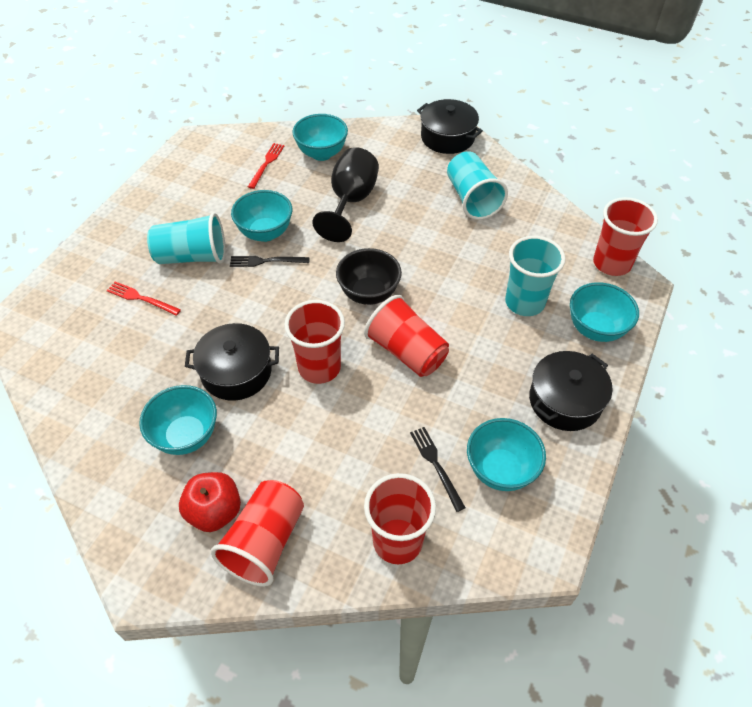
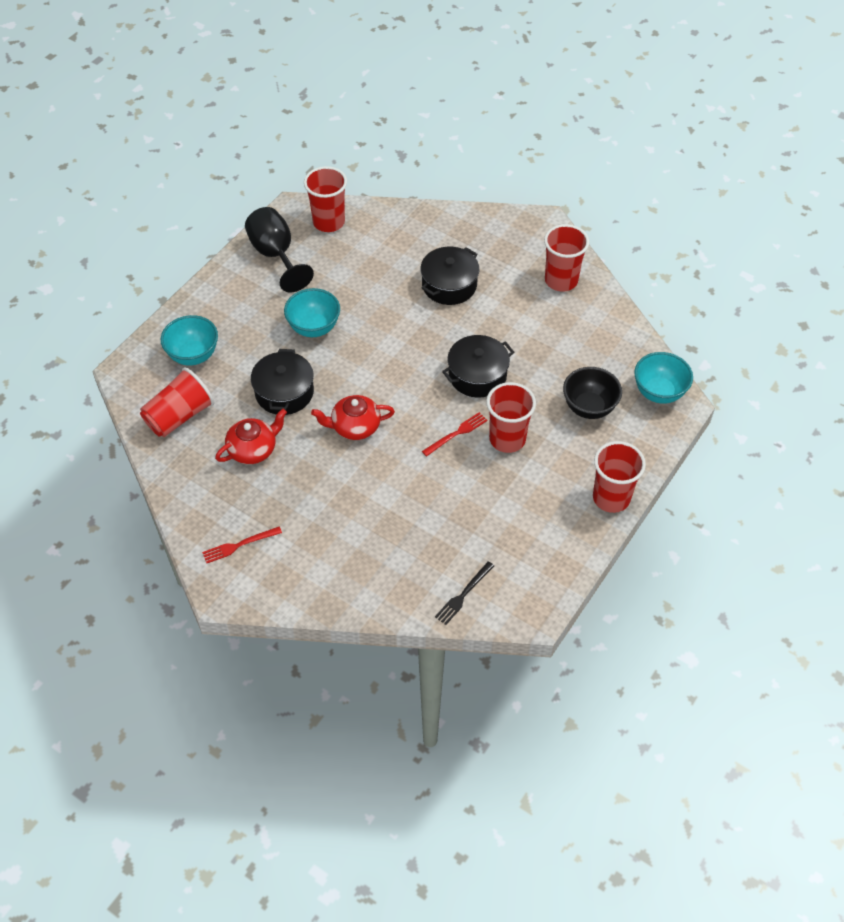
black fork: 2 -> 1
red apple: 1 -> 0
red teapot: 0 -> 2
turquoise bowl: 5 -> 3
turquoise cup: 3 -> 0

